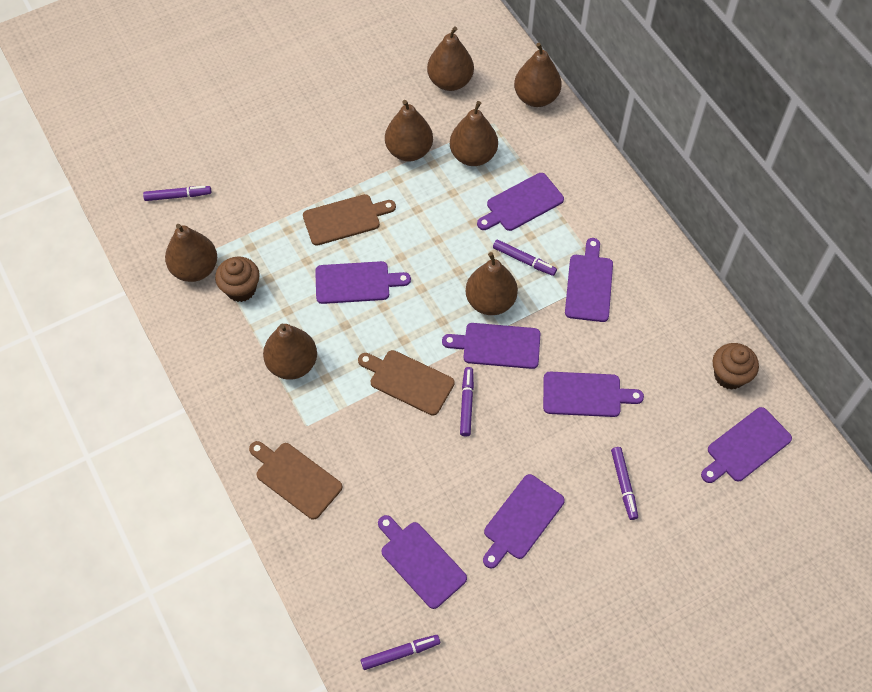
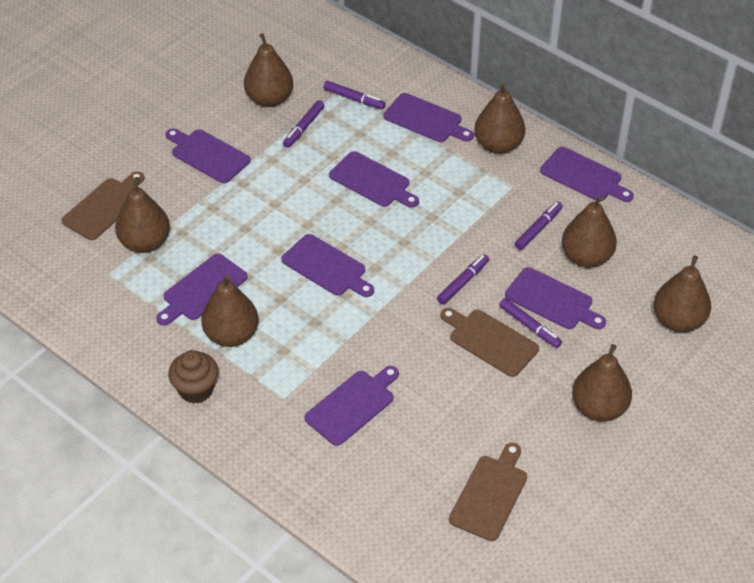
brown cupcake: 2 -> 1

